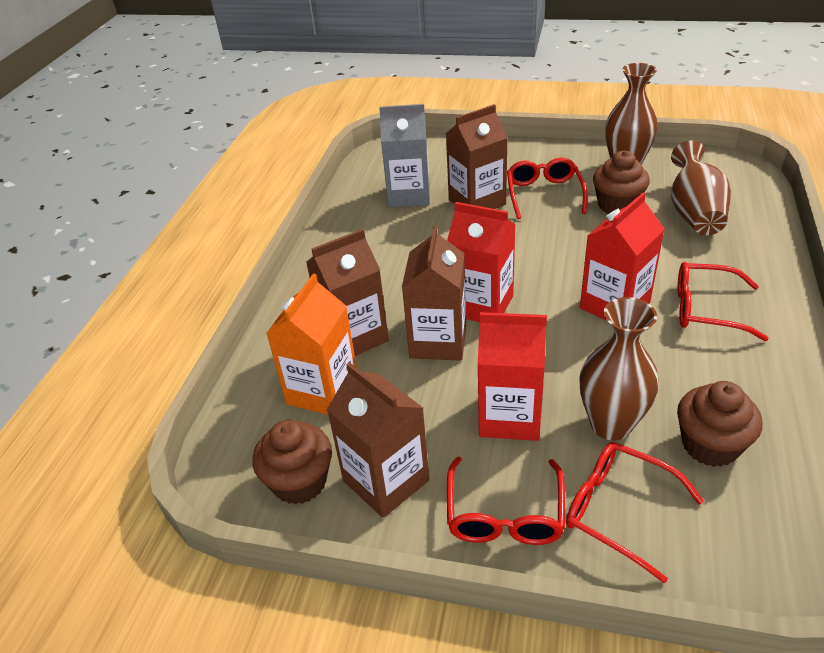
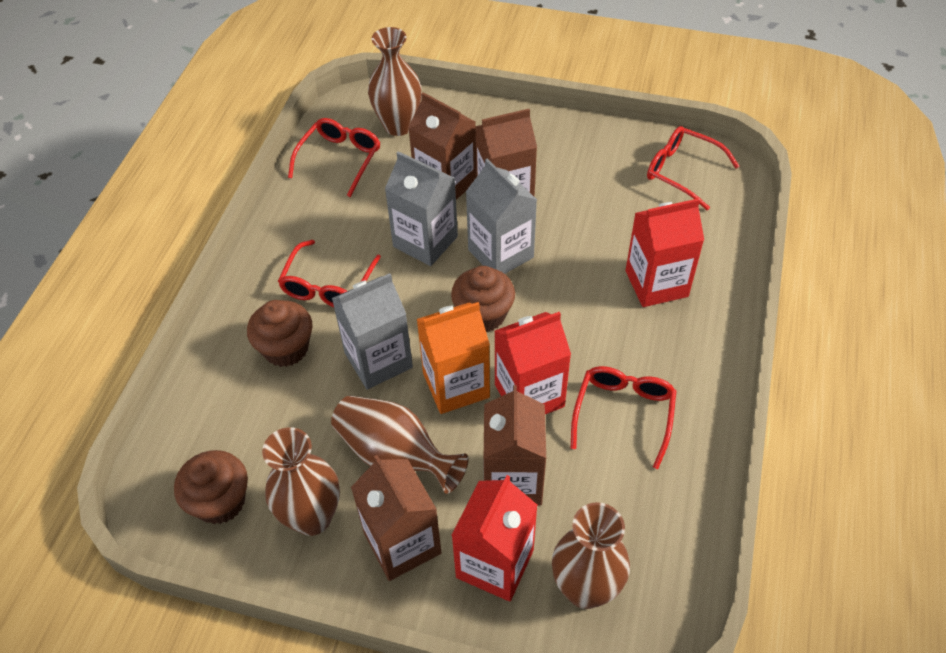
brown vase: 3 -> 4
grey carton: 1 -> 3

